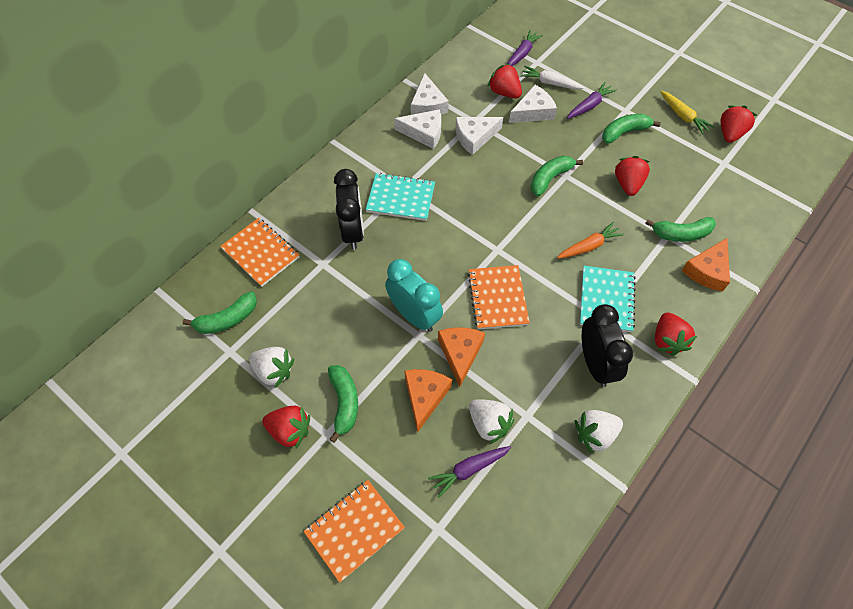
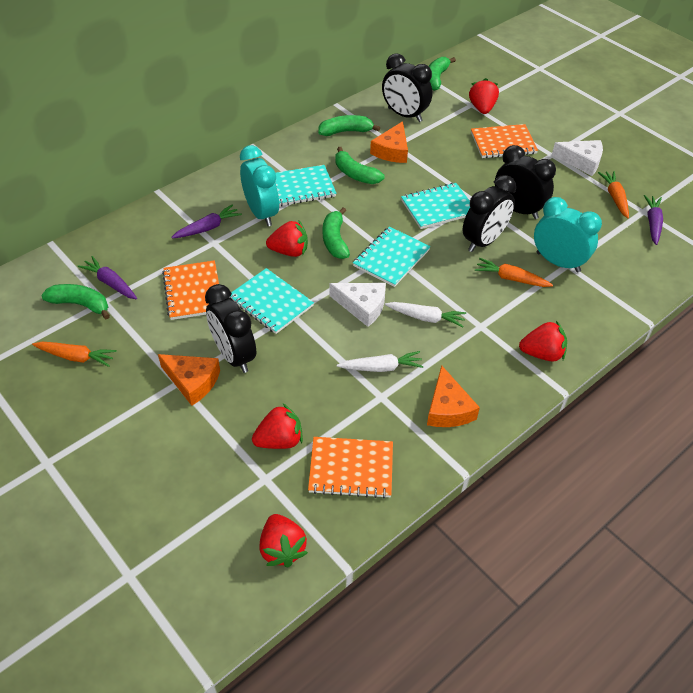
black clock: 2 -> 4
orange carrot: 1 -> 3
turquoise clock: 1 -> 2
turquoise notebook: 2 -> 4
white carrot: 1 -> 2
white cheese: 4 -> 2
white strawberry: 3 -> 0
yellow carrot: 1 -> 0

